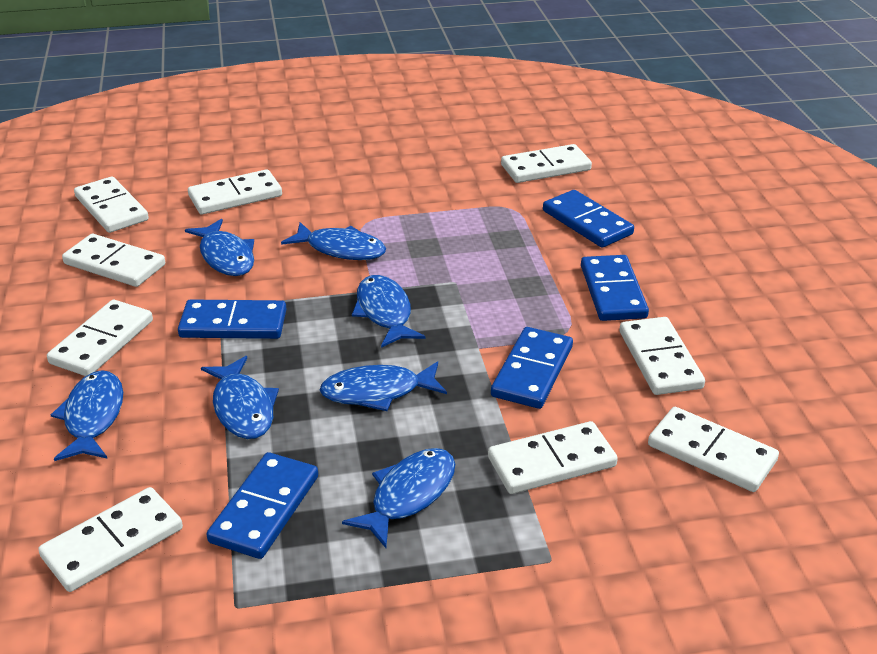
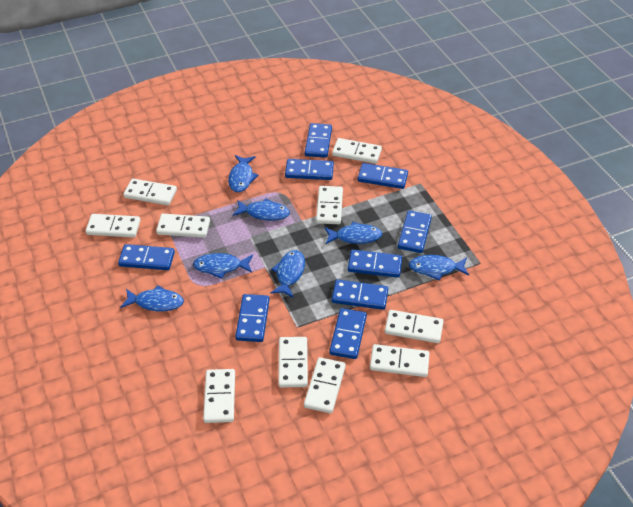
blue domino: 5 -> 9
white domino: 9 -> 10

